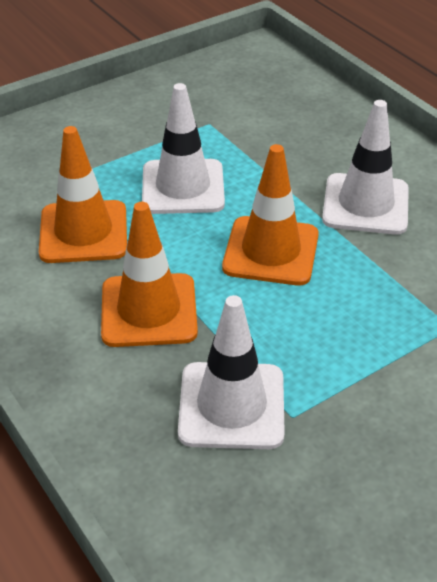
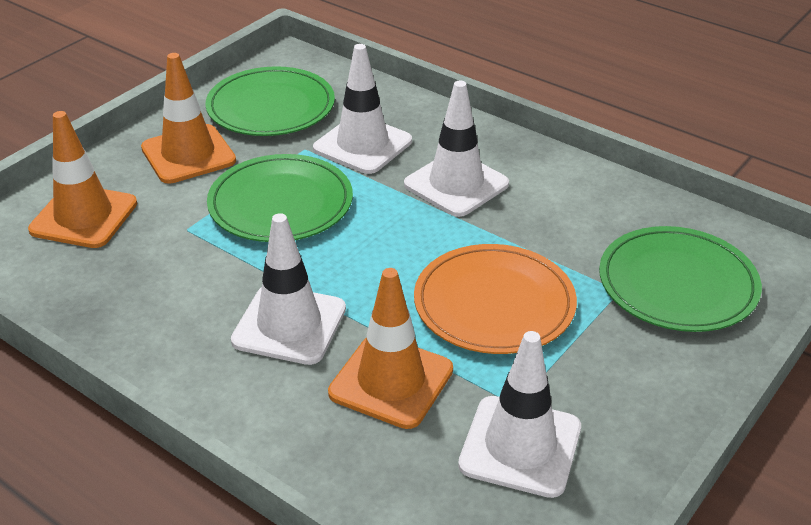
green plate: 0 -> 3
orange plate: 0 -> 1
white traffic cone: 3 -> 4

